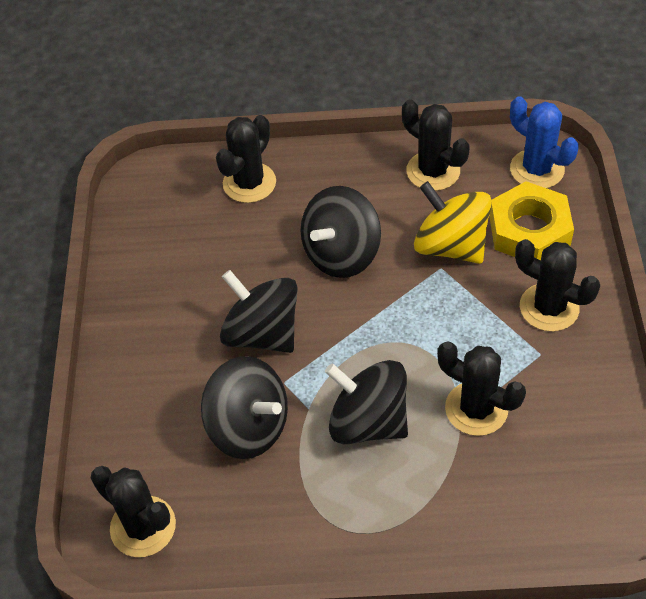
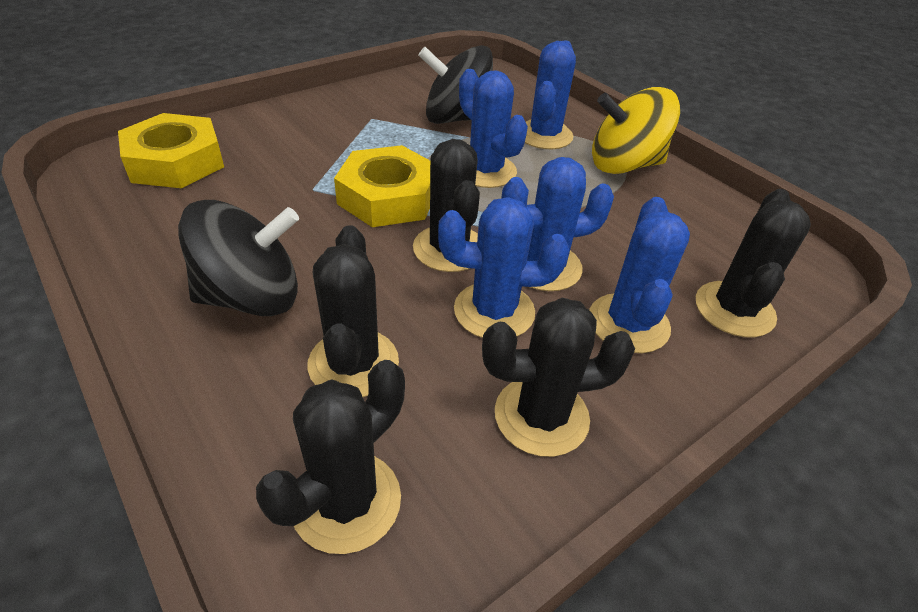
black spinning top: 4 -> 2
blue cactus: 1 -> 5
yellow nut: 1 -> 2

